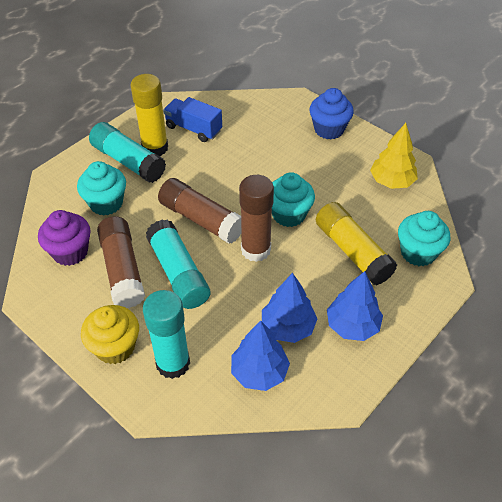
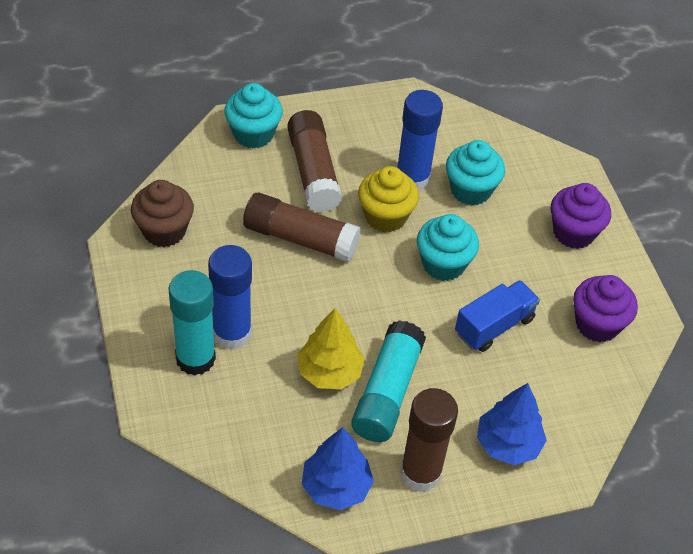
blue cupcake: 1 -> 0
blue glue stick: 0 -> 2
blue tree: 3 -> 2
brown cupcake: 0 -> 1
purple cupcake: 1 -> 2
turquoise glue stick: 3 -> 2
yellow glue stick: 2 -> 0

